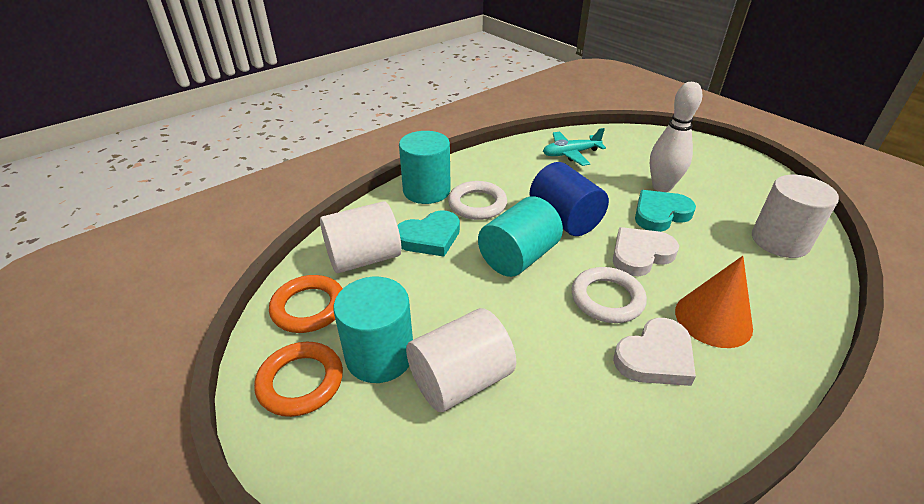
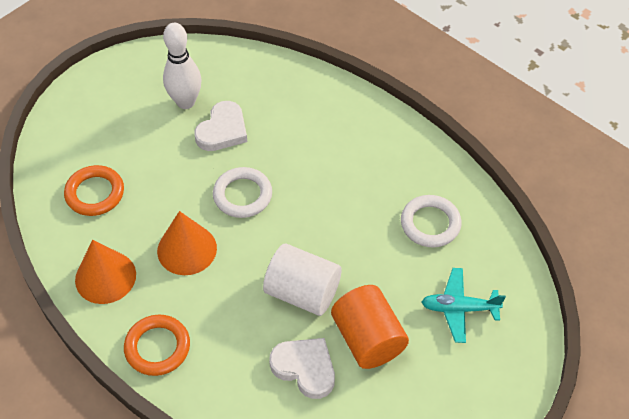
blue cylinder: 1 -> 0
orange cone: 1 -> 2
orange cylinder: 0 -> 1
turquoise cylinder: 3 -> 0
turquoise heart: 2 -> 0
white cylinder: 3 -> 1

